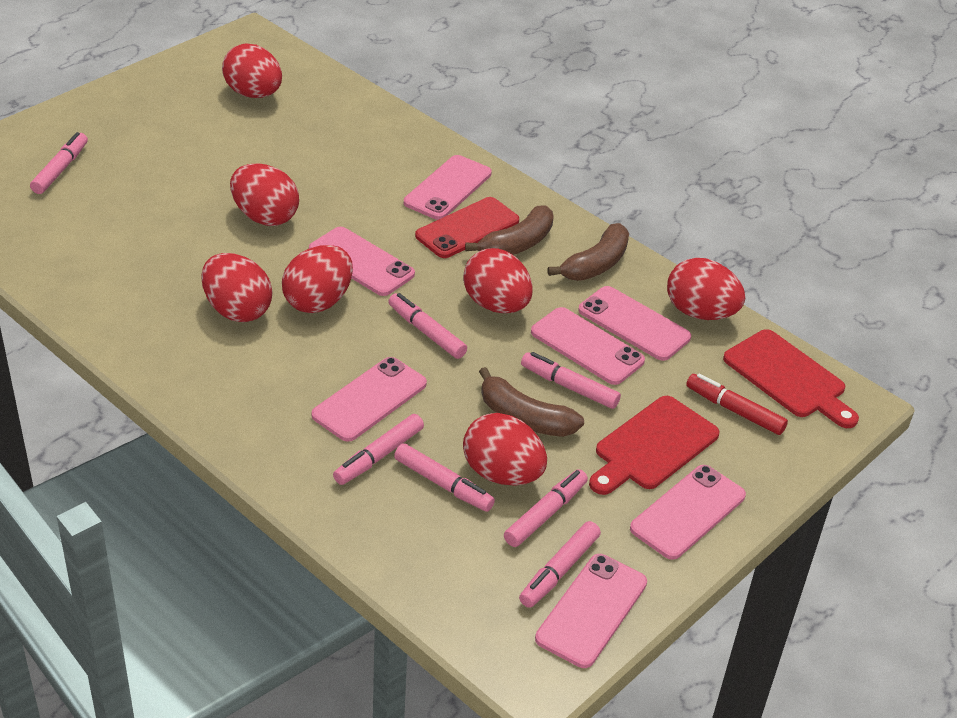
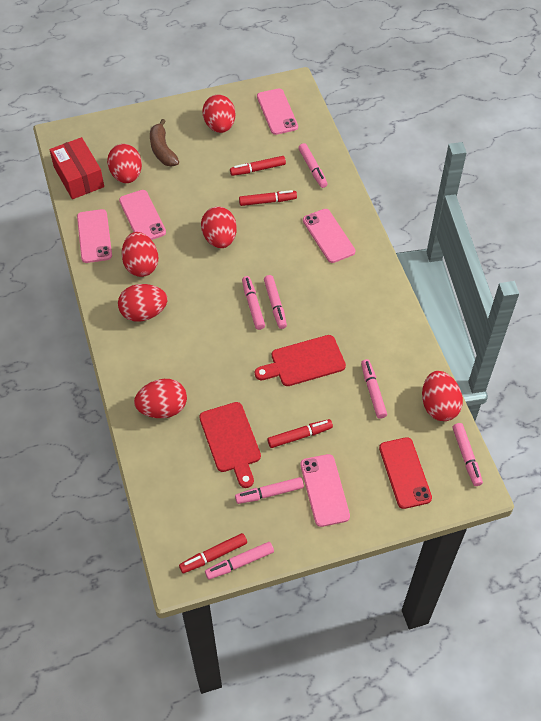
brown banana: 3 -> 1
pink phone: 7 -> 5
red box: 0 -> 1
red marker: 1 -> 4

